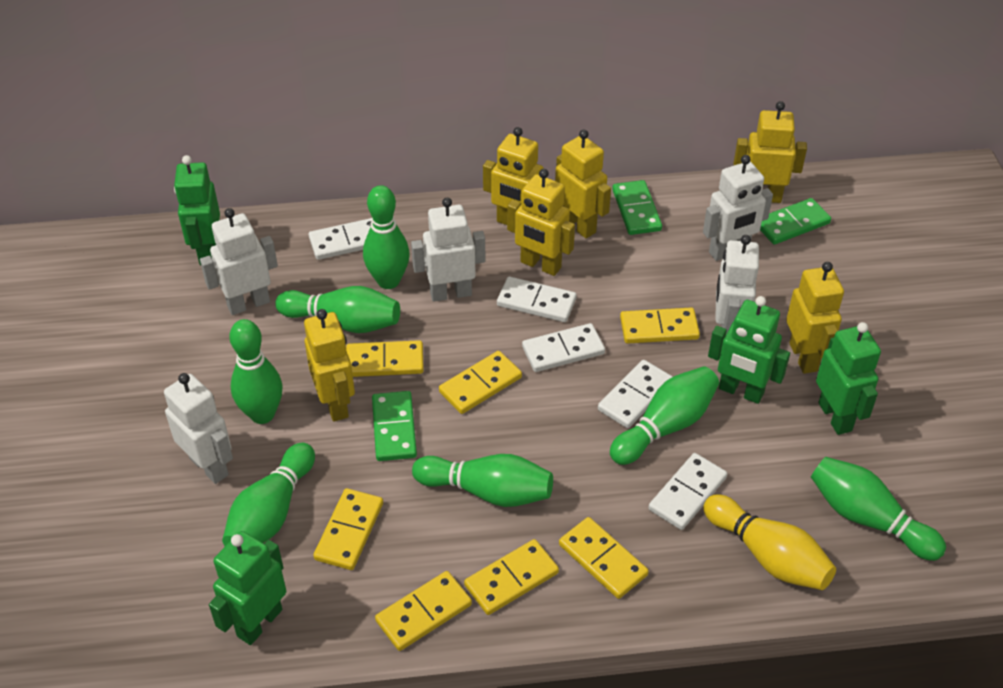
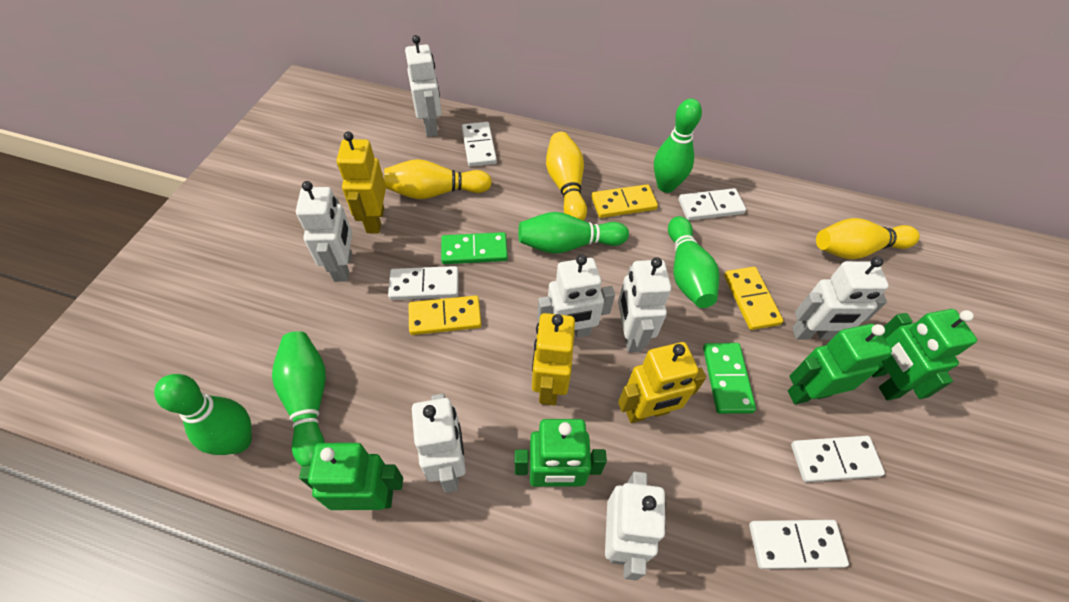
green bowling pin: 7 -> 5
green domino: 3 -> 2
white robot: 5 -> 7
yellow bowling pin: 1 -> 3
yellow domino: 7 -> 3
yellow robot: 6 -> 3

